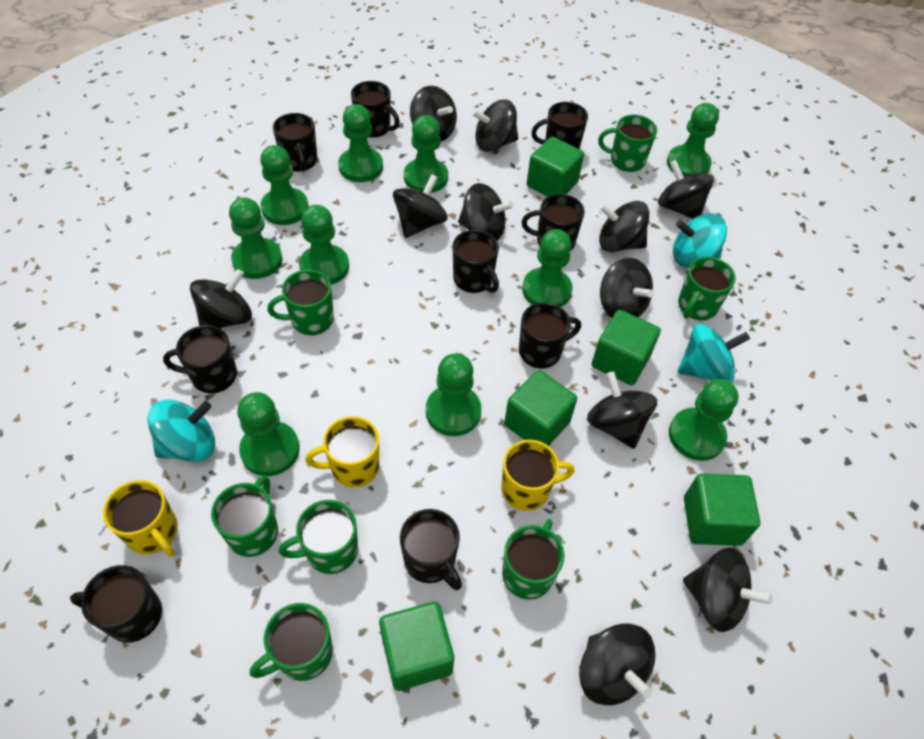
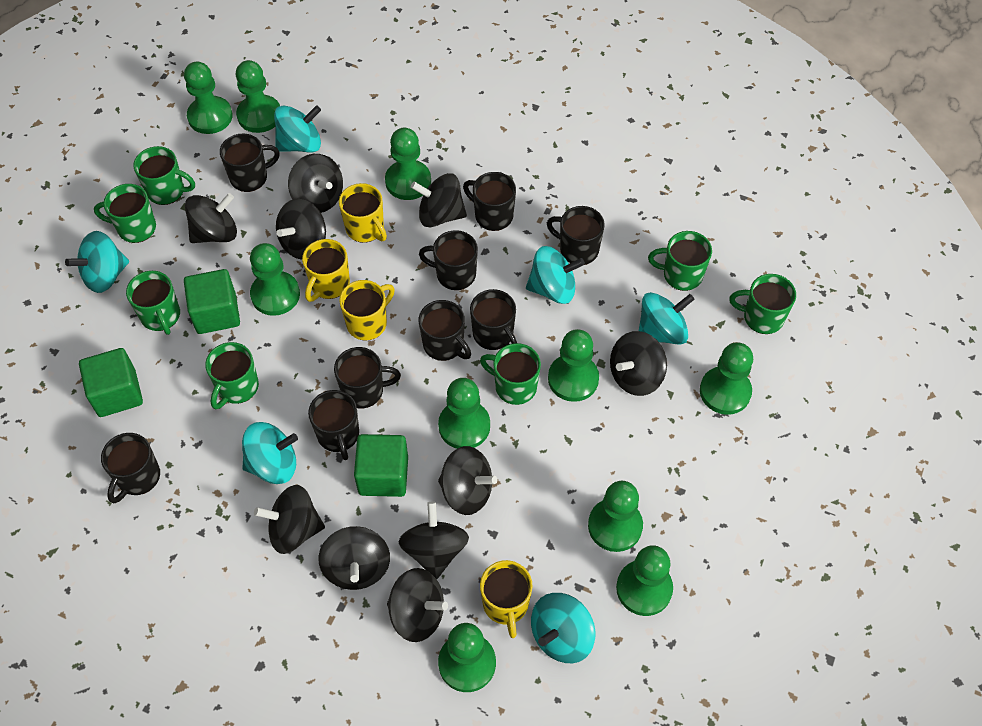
black spinning top: 11 -> 10
green cube: 5 -> 3
turquoise spinning top: 3 -> 6
yellow mug: 3 -> 4

